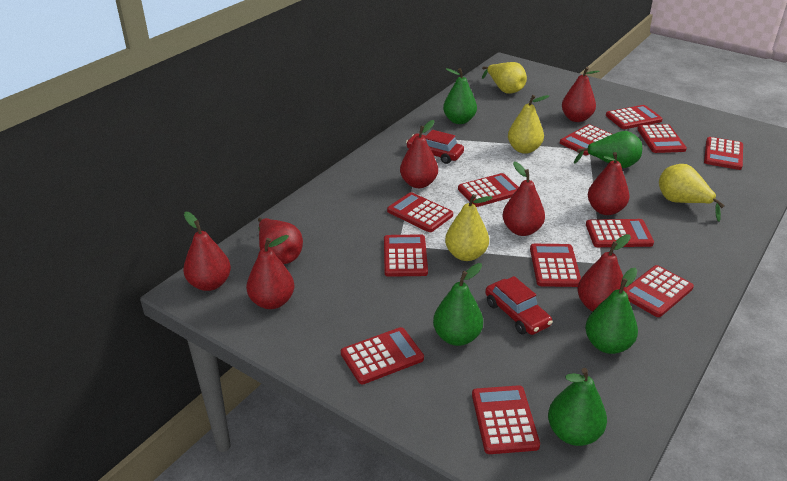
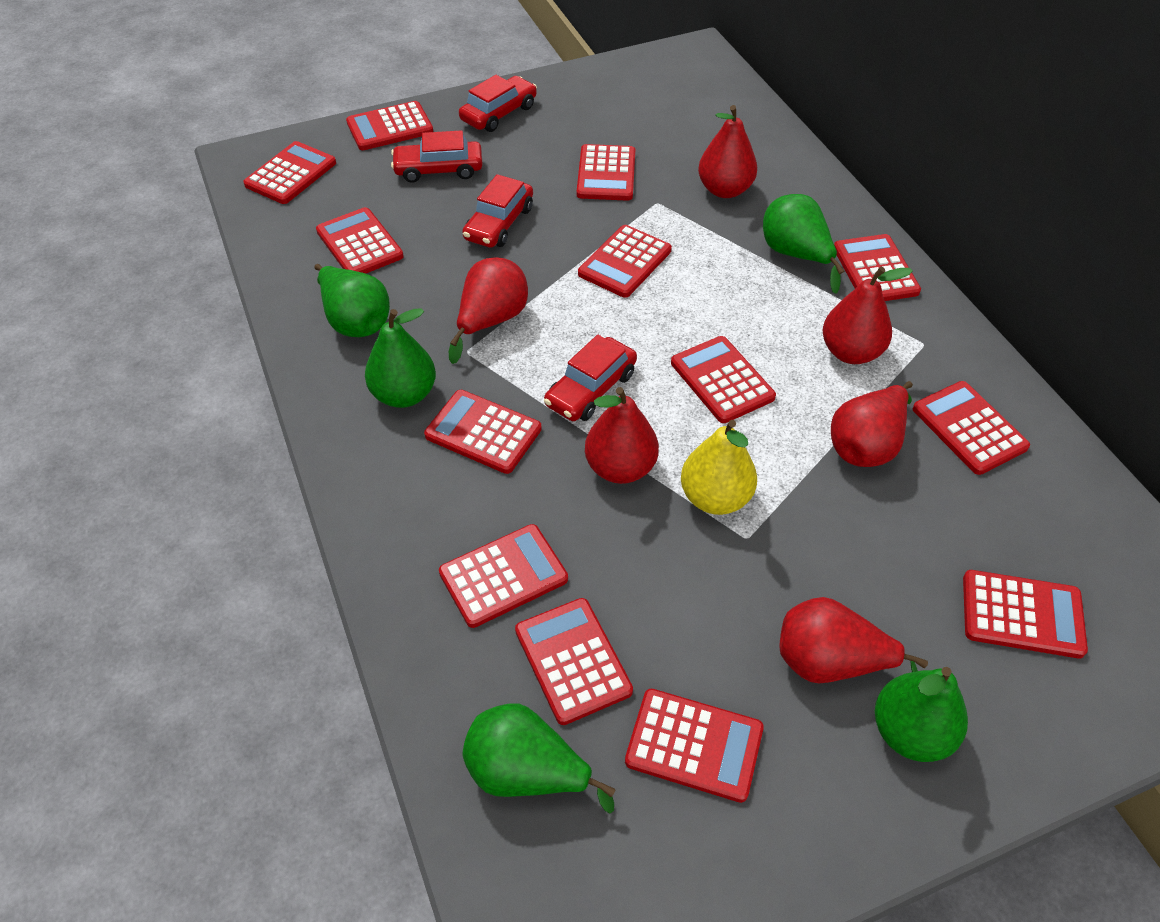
red calculator: 12 -> 13
red car: 2 -> 4
red pear: 8 -> 6
yellow pear: 4 -> 1

